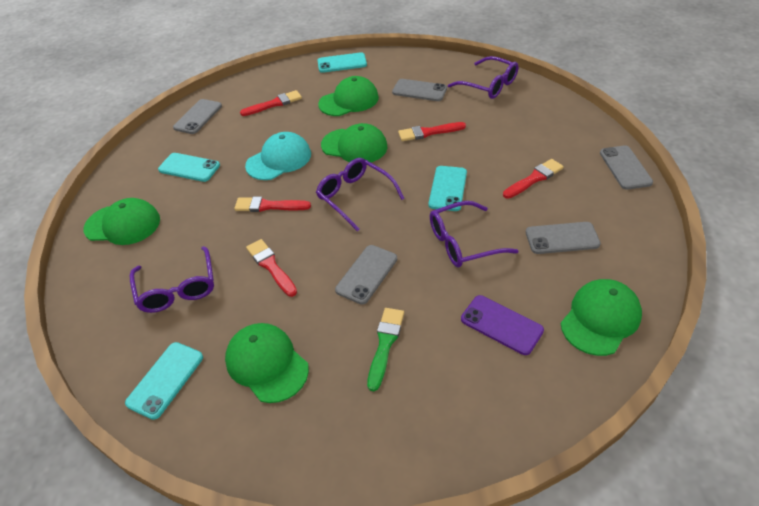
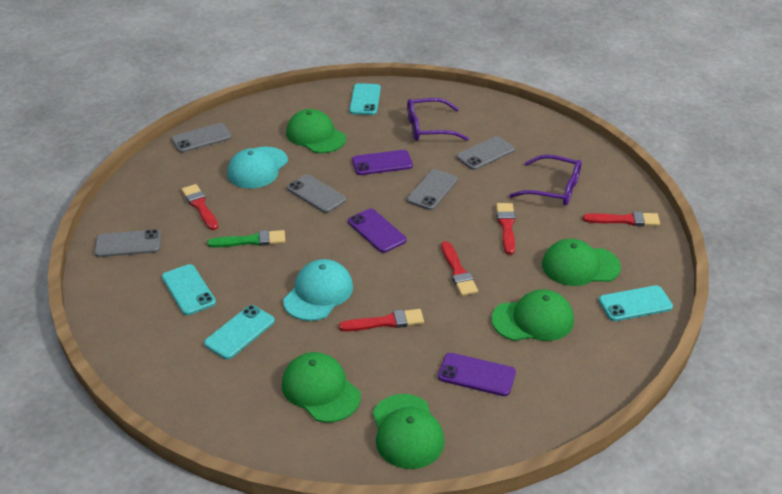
purple glasses: 4 -> 2
purple phone: 1 -> 3
turquoise cap: 1 -> 2

